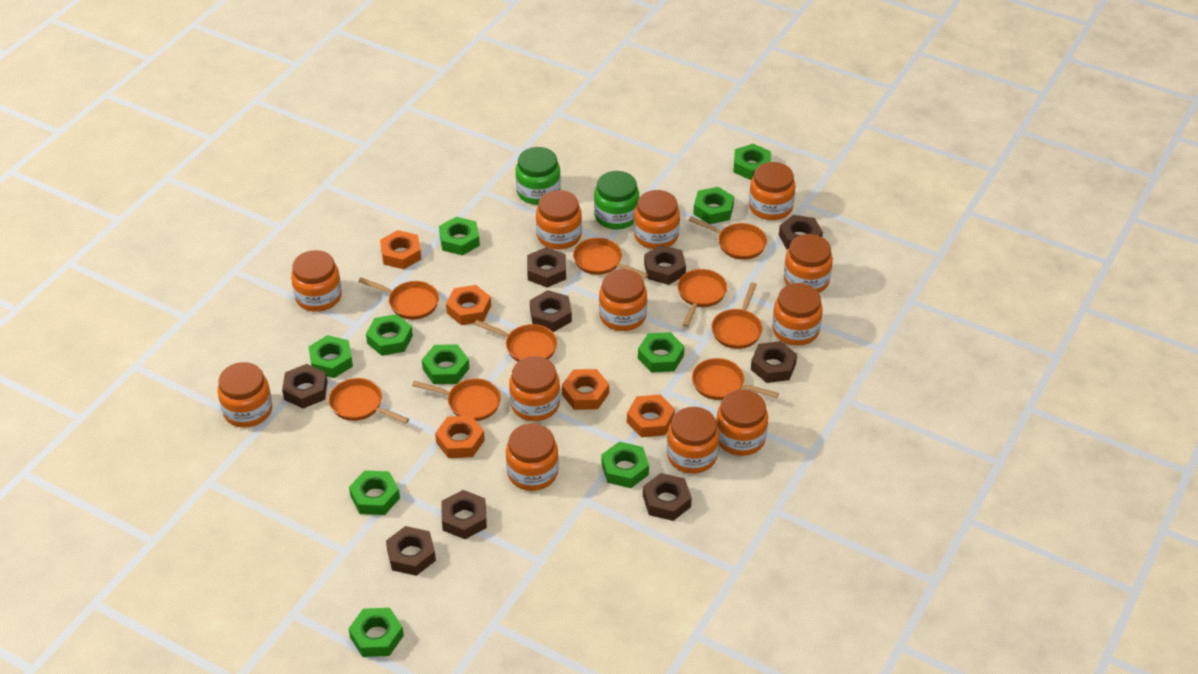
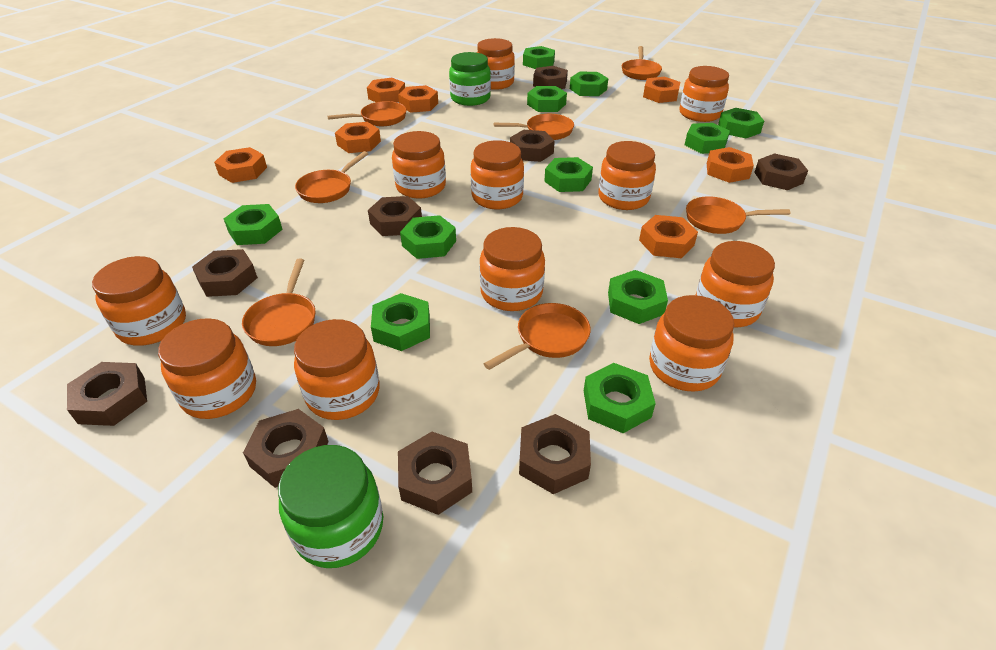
green nut: 10 -> 11
orange jar: 12 -> 11
orange nut: 5 -> 7
orange pan: 9 -> 7

